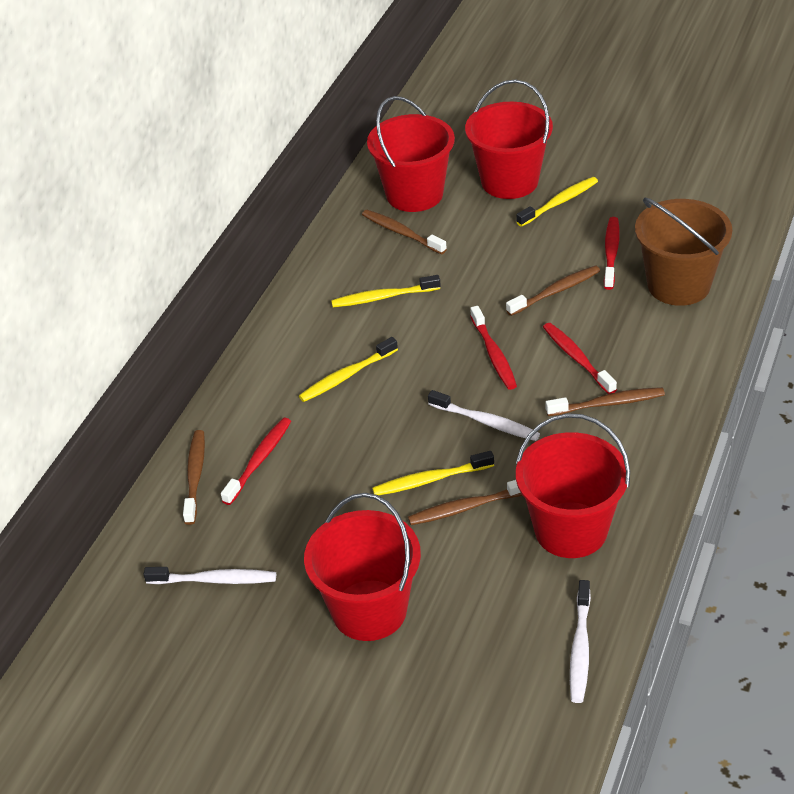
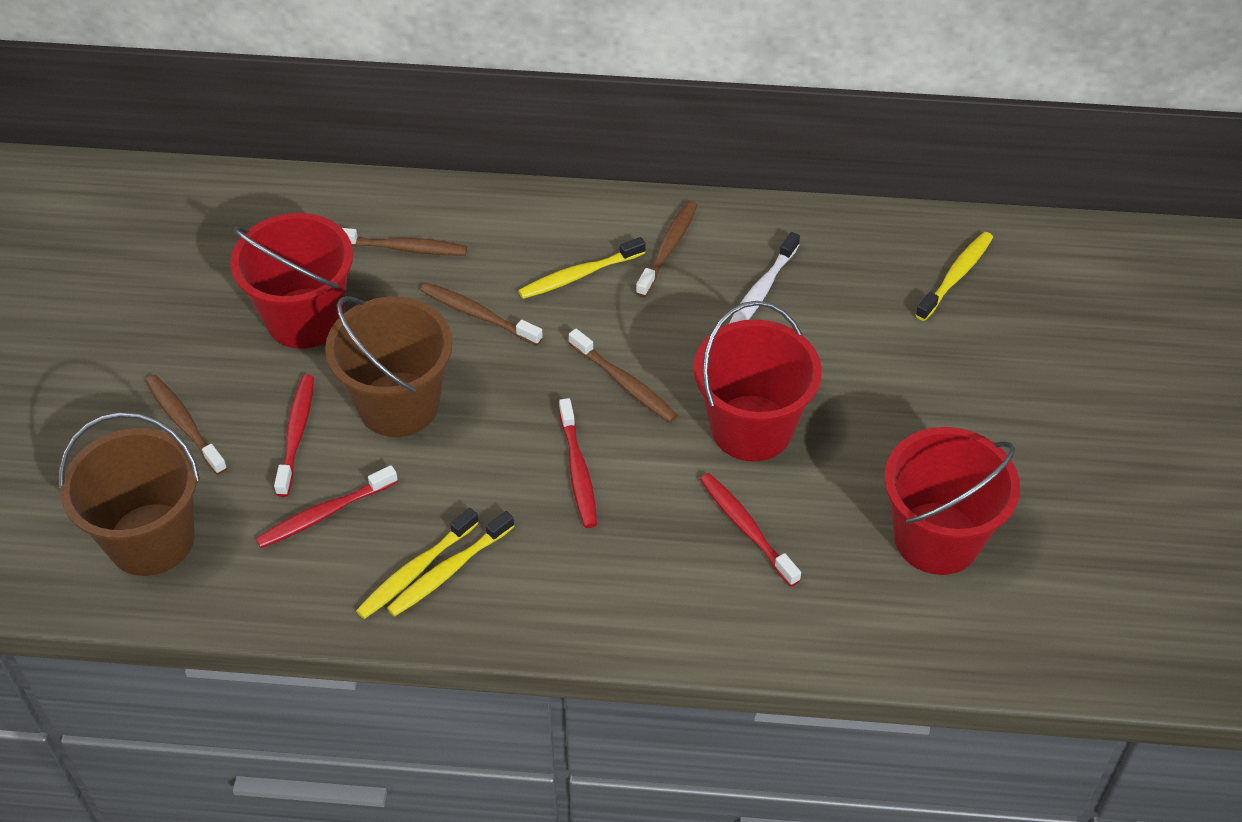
brown bucket: 1 -> 2
red bucket: 4 -> 3
white toothbrush: 3 -> 1

